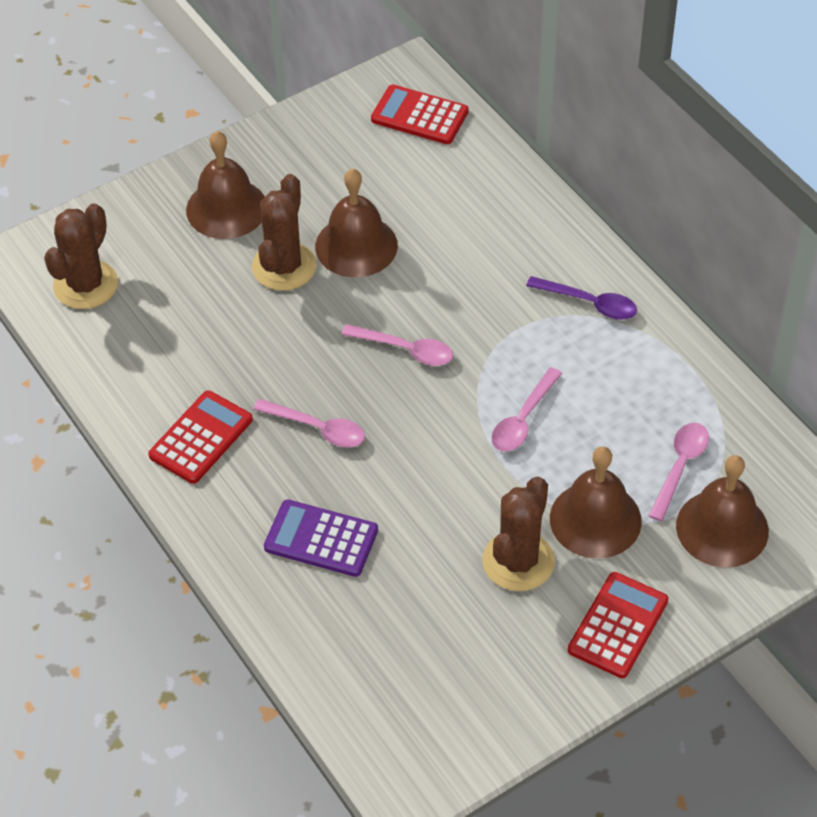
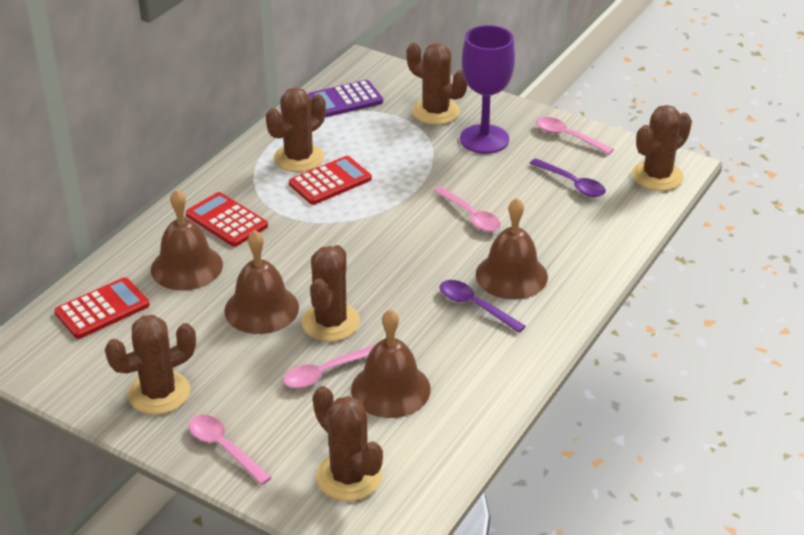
brown cactus: 3 -> 6
purple goblet: 0 -> 1
purple spoon: 1 -> 2

